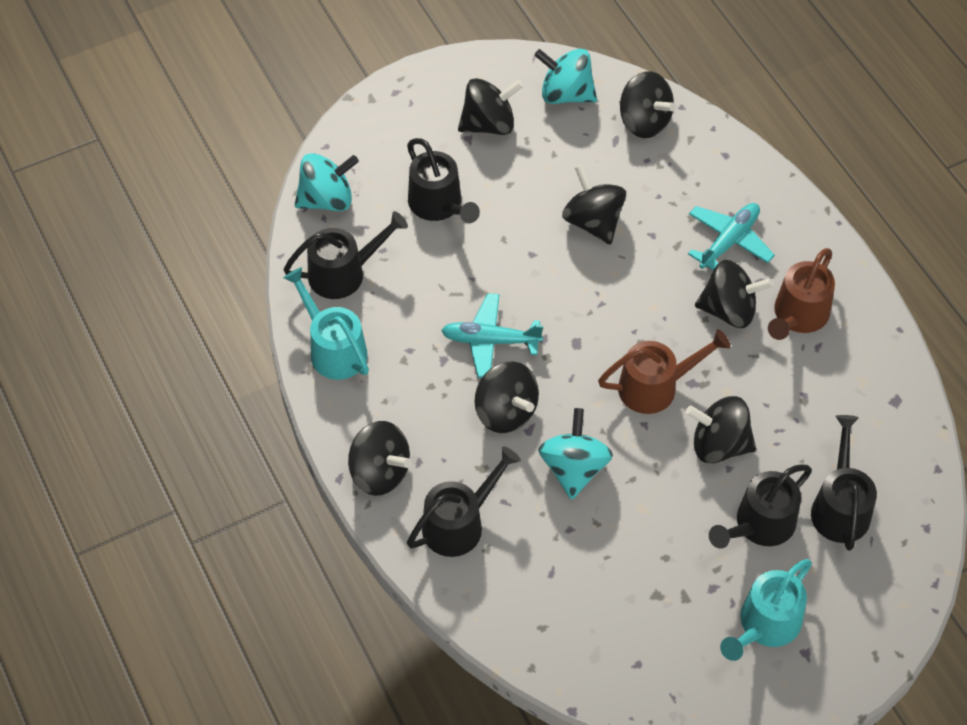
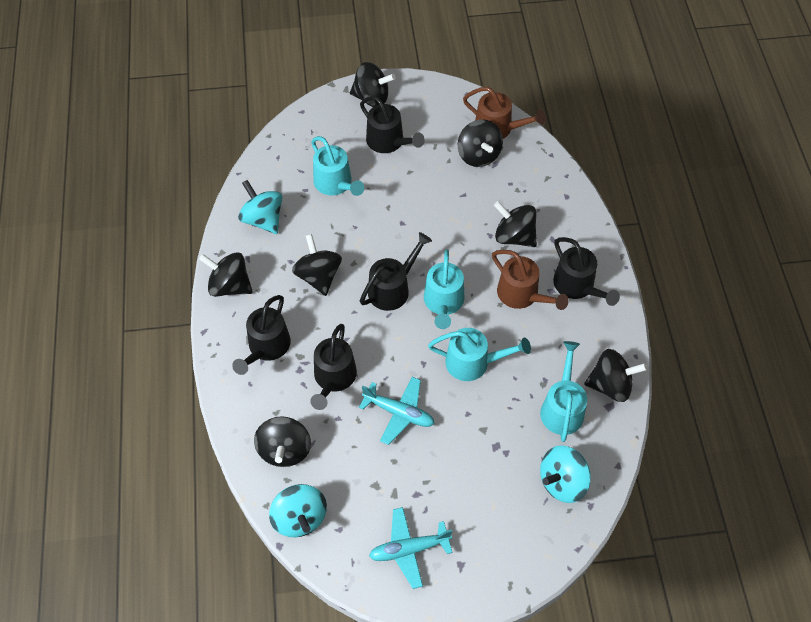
turquoise watering can: 2 -> 4

